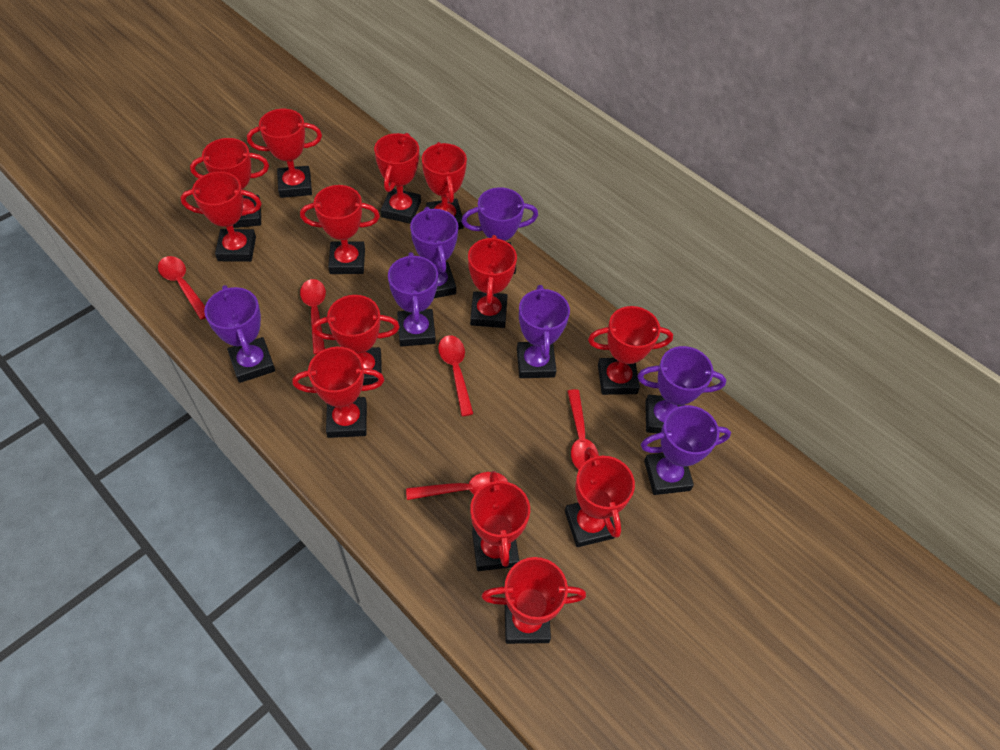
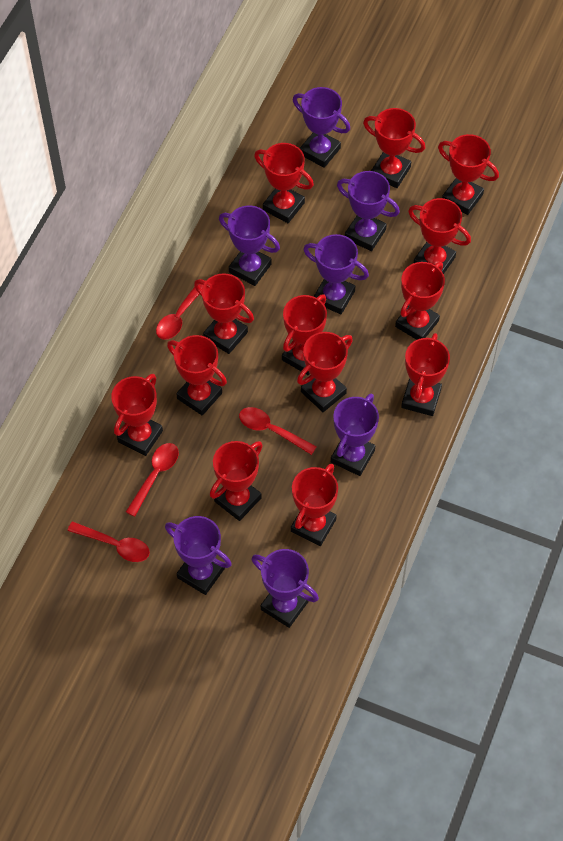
red spoon: 5 -> 4

